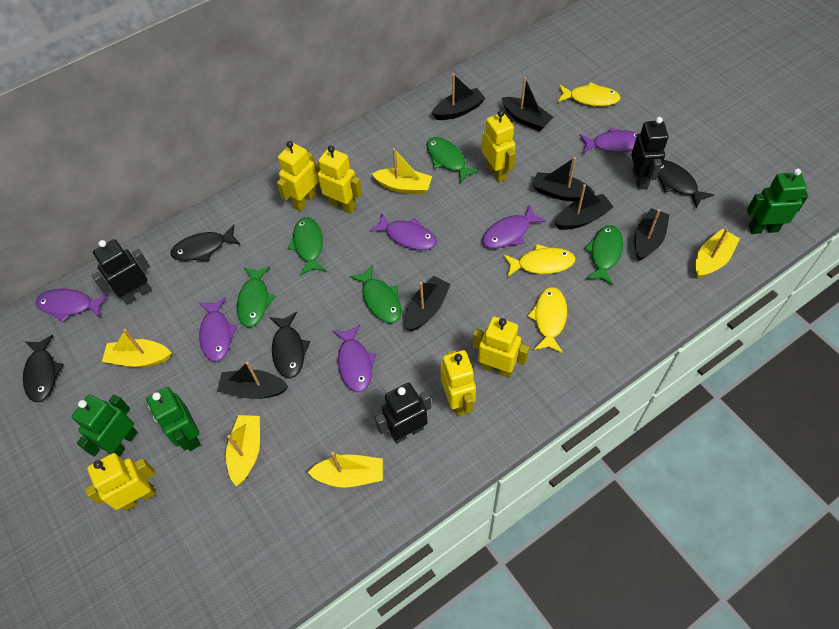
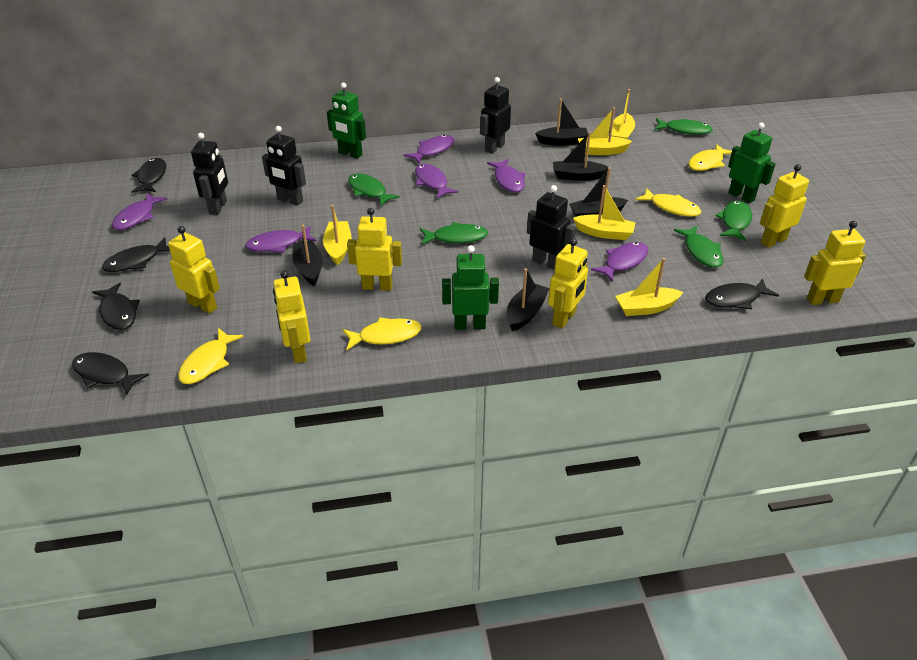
black boat: 7 -> 5
black fish: 4 -> 5
black robot: 3 -> 4
yellow fish: 3 -> 4

